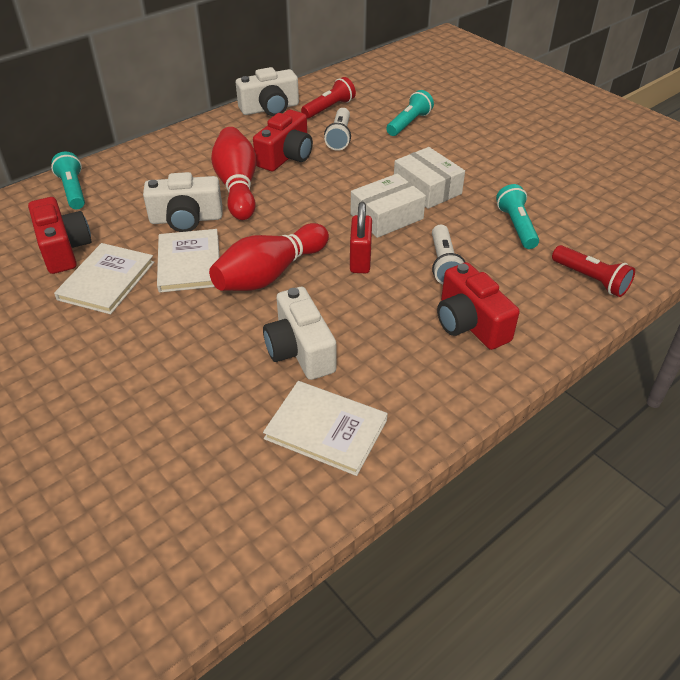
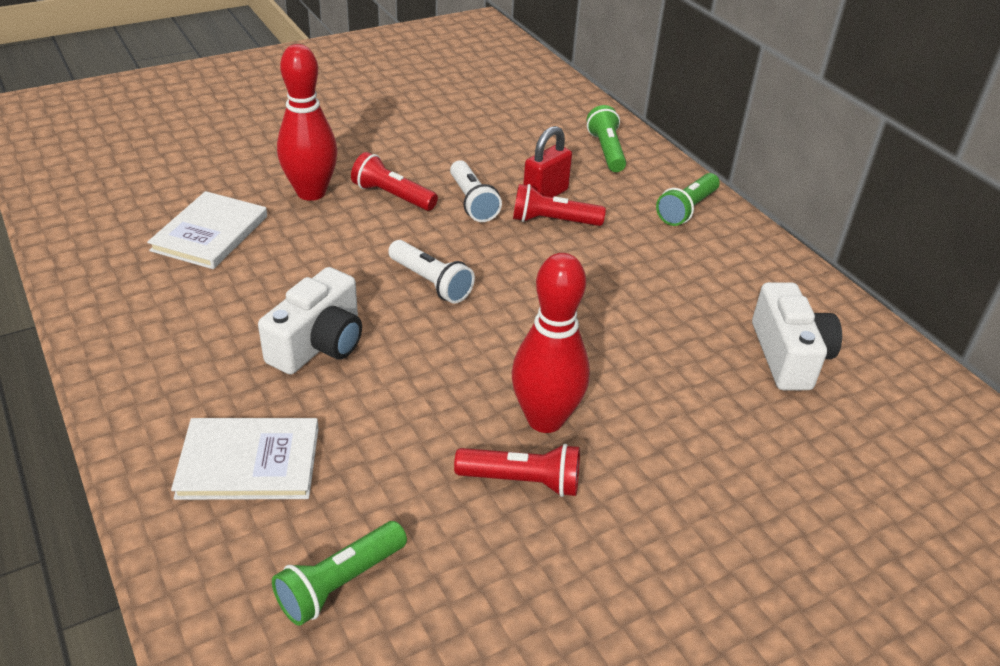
green flashlight: 0 -> 3
red camera: 3 -> 0
red flashlight: 2 -> 3
turquoise flashlight: 3 -> 0
white book: 3 -> 2
white box: 2 -> 0
white camera: 3 -> 2

